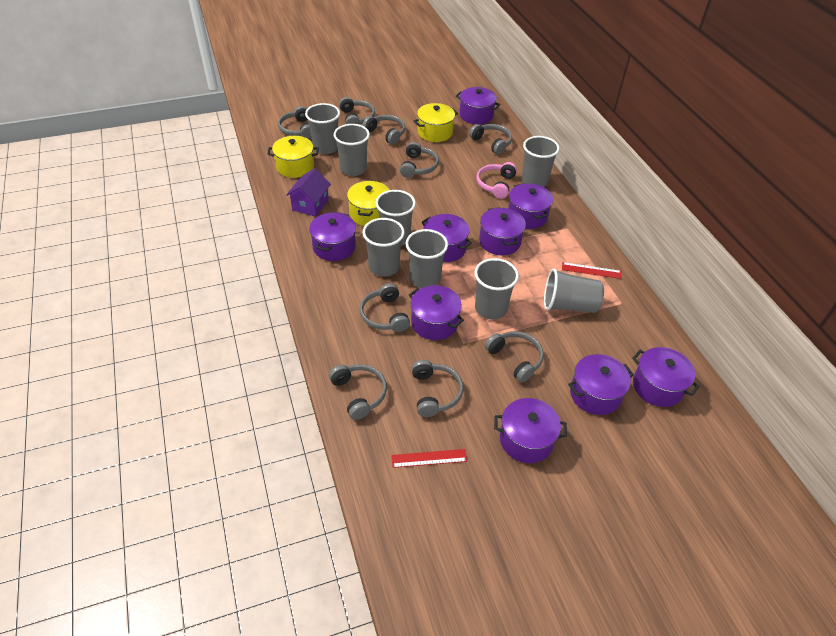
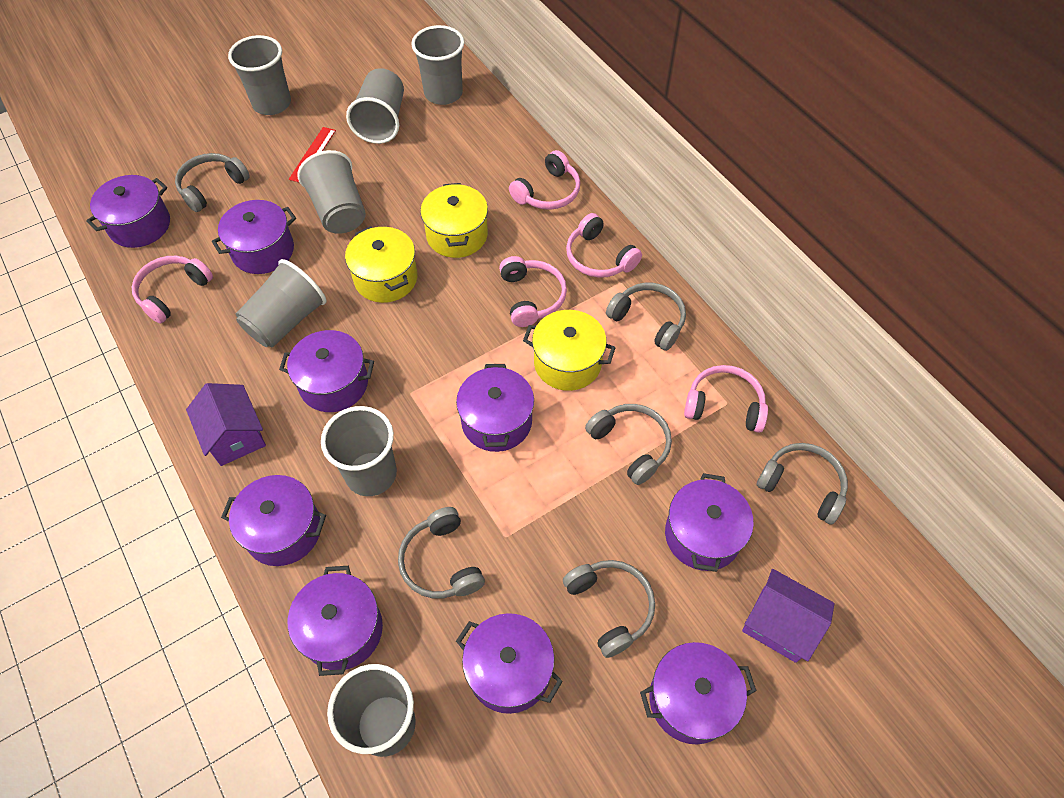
grey cup: 8 -> 7
grey headphones: 9 -> 6
pink headphones: 1 -> 5
purple house: 1 -> 2
red ruler: 2 -> 1

